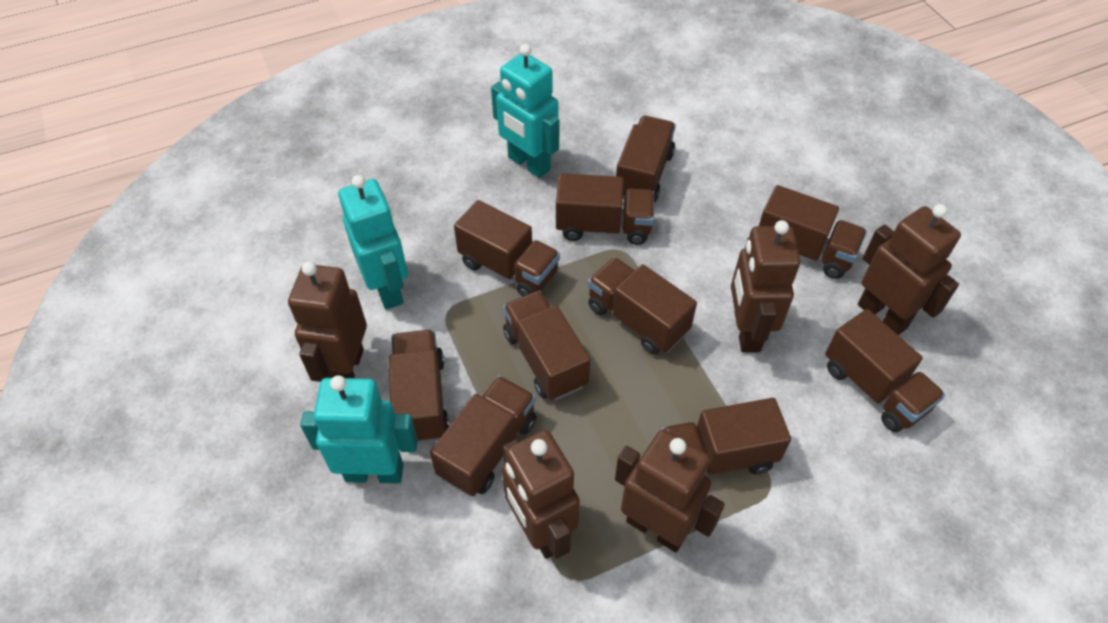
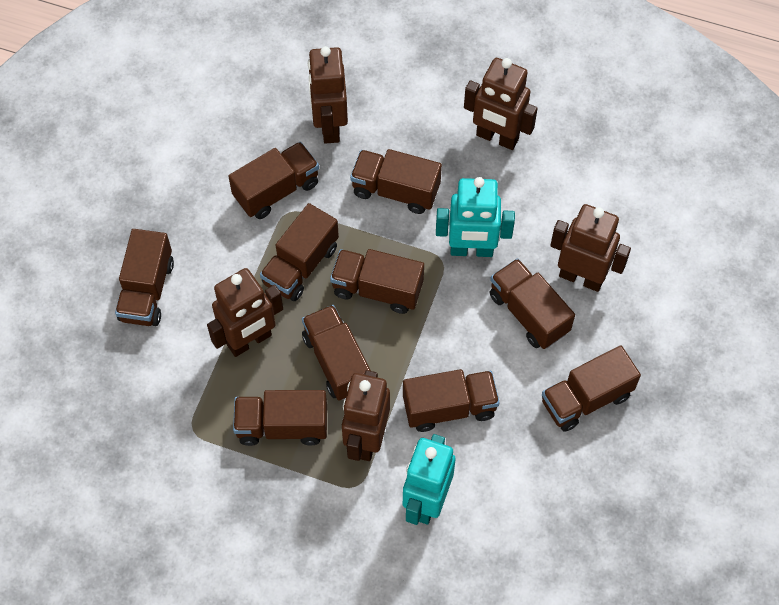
turquoise robot: 3 -> 2

